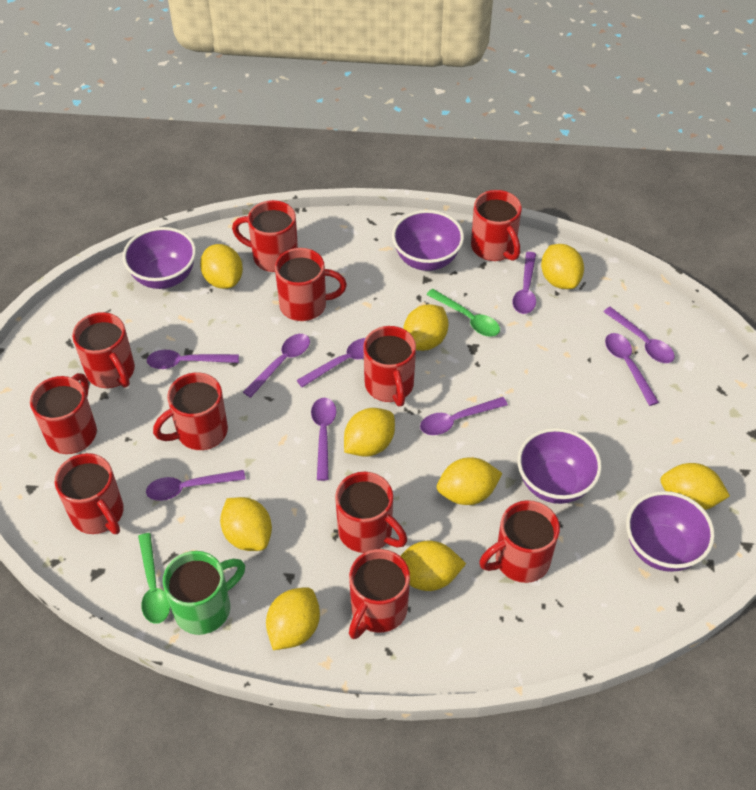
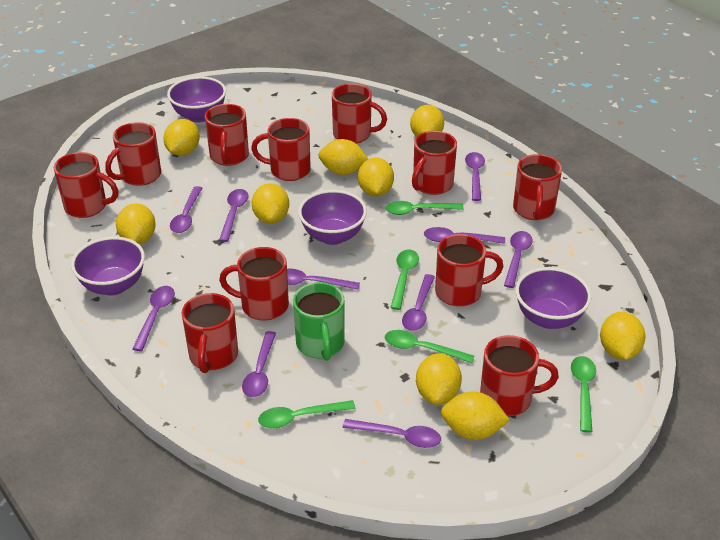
green spoon: 2 -> 5
purple spoon: 9 -> 10

